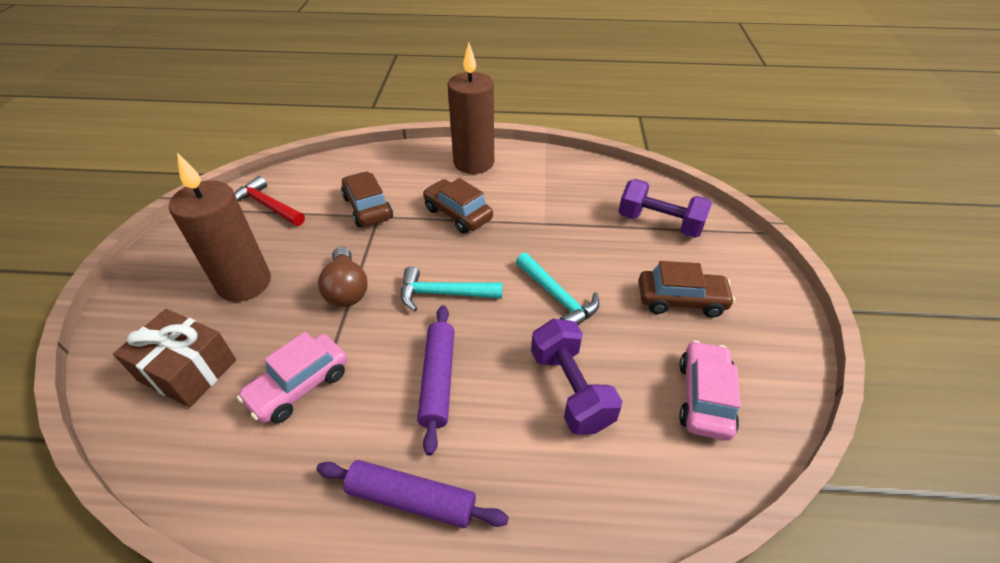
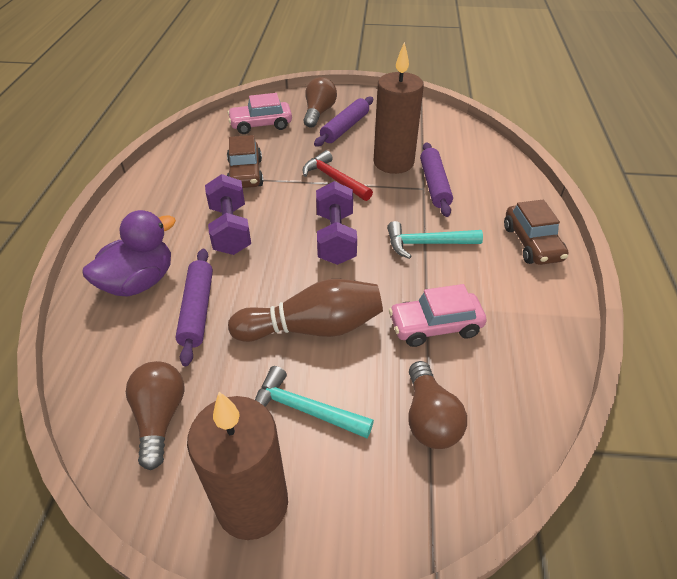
brown bowling pin: 0 -> 1
brown car: 3 -> 2
brown gift: 1 -> 0
brown light bulb: 1 -> 3
purple duck: 0 -> 1
purple rolling pin: 2 -> 3

